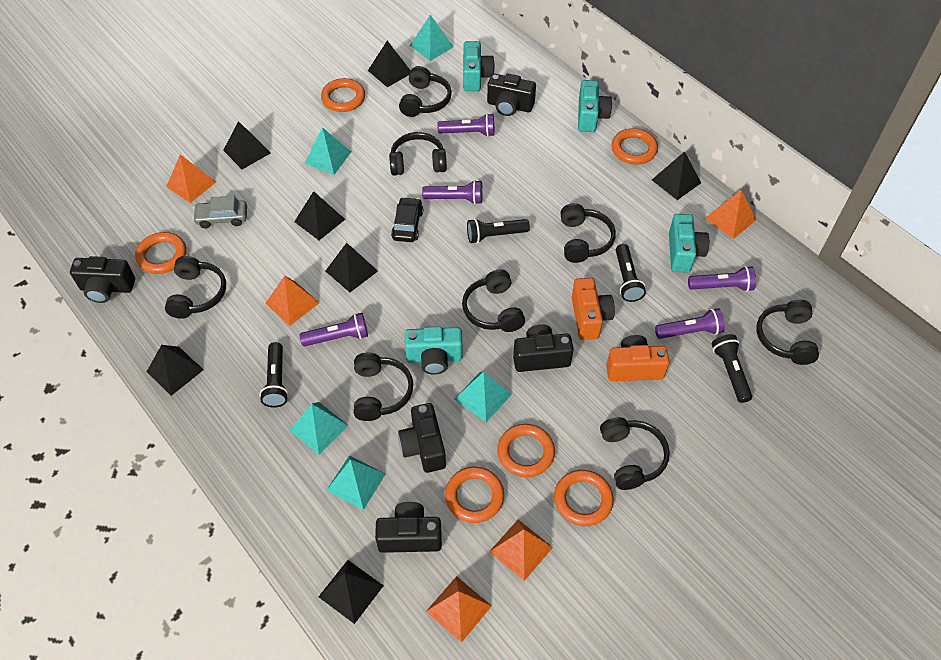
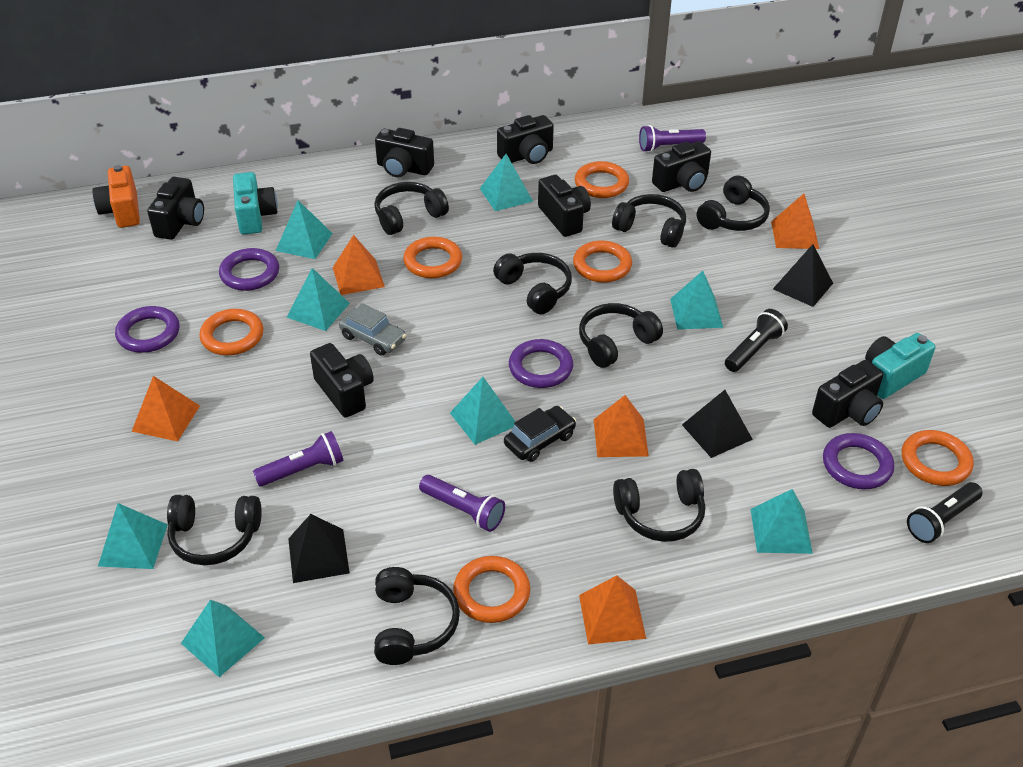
black camera: 5 -> 7
black flashlight: 4 -> 2
black pyramid: 7 -> 3
orange camera: 2 -> 1
purple flashlight: 5 -> 3
purple ring: 0 -> 4
turquoise camera: 4 -> 2
turquoise pyramid: 5 -> 8

